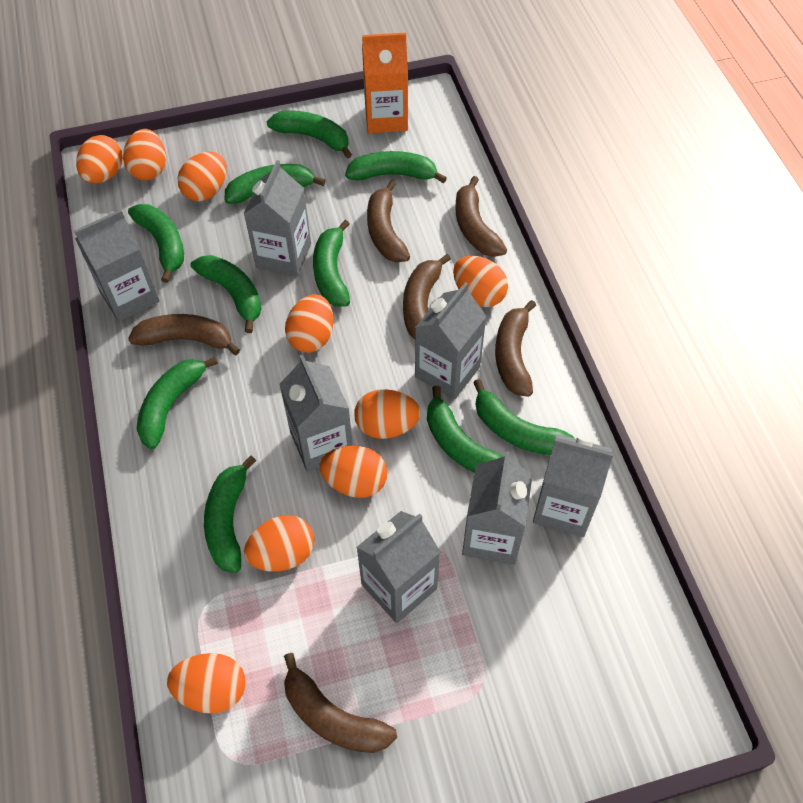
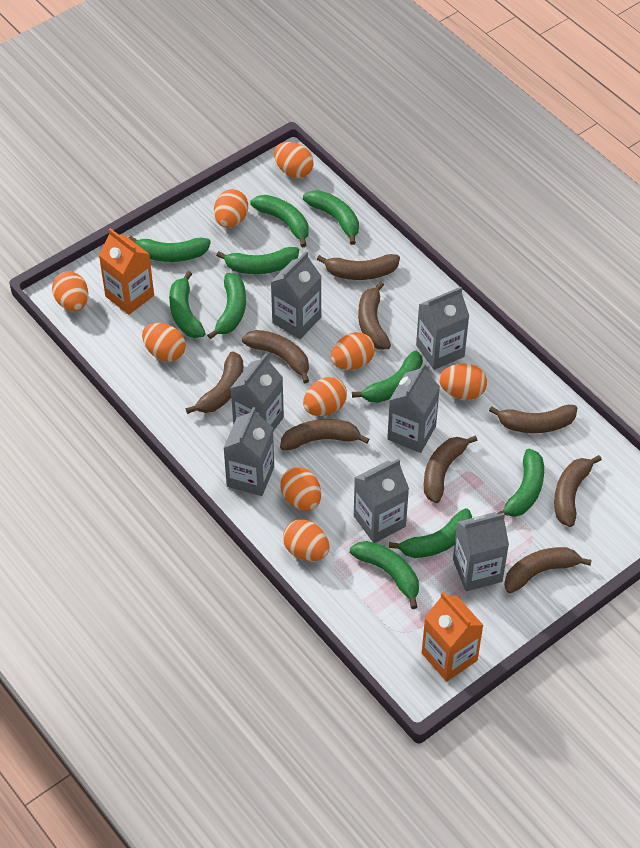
brown banana: 6 -> 9
orange carton: 1 -> 2

